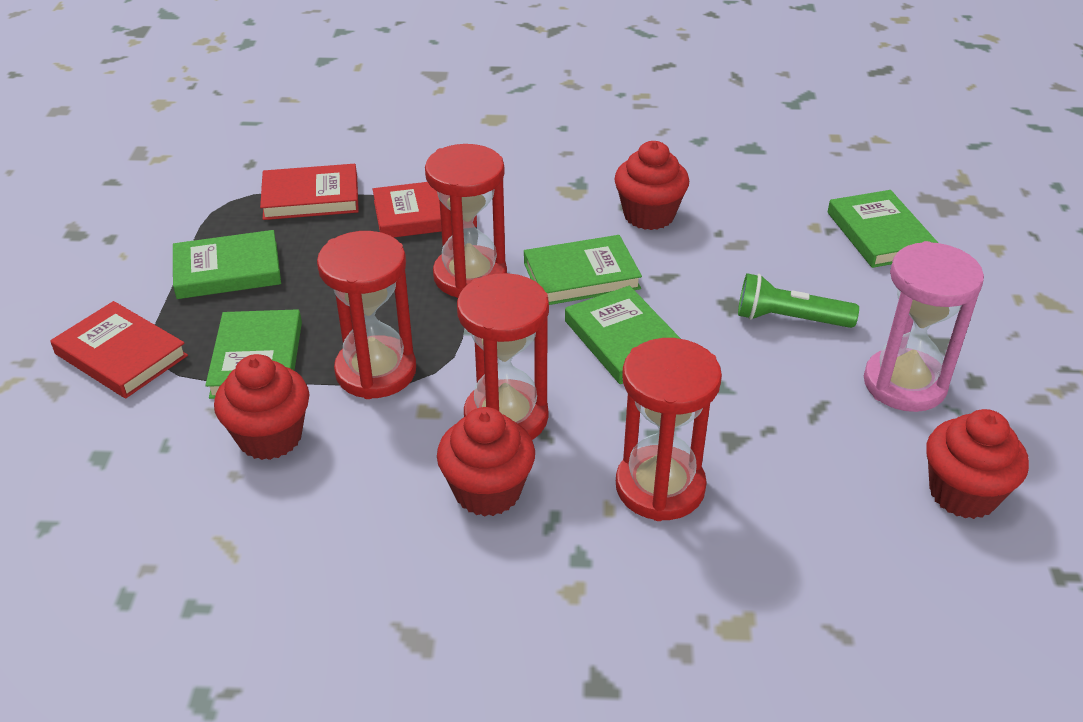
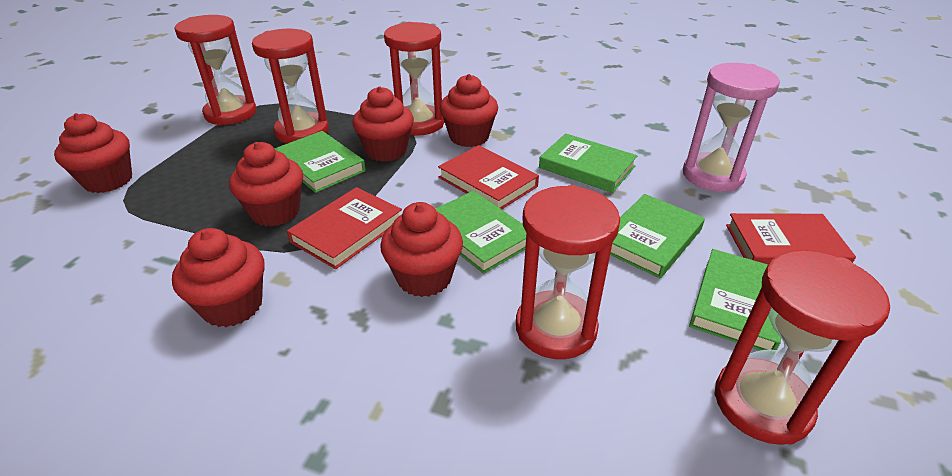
green flashlight: 1 -> 0
red cupcake: 4 -> 6
red hourglass: 4 -> 5

